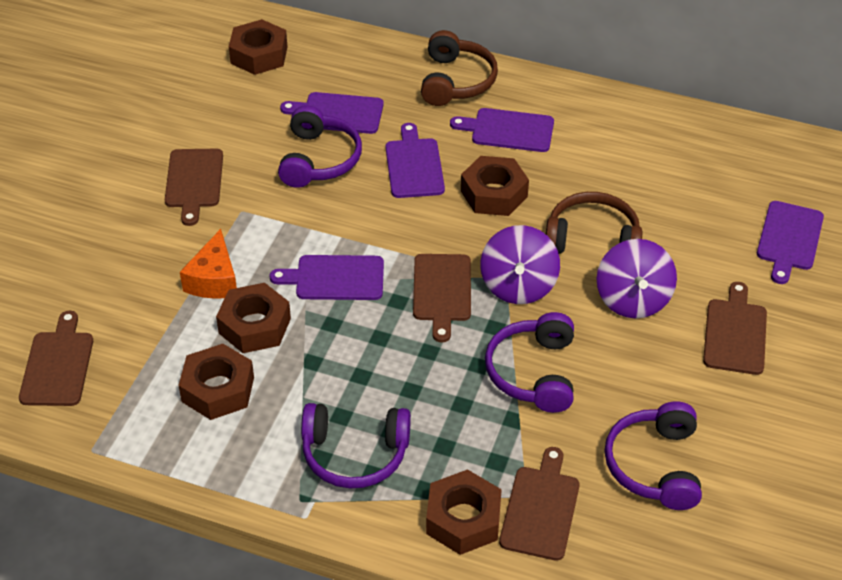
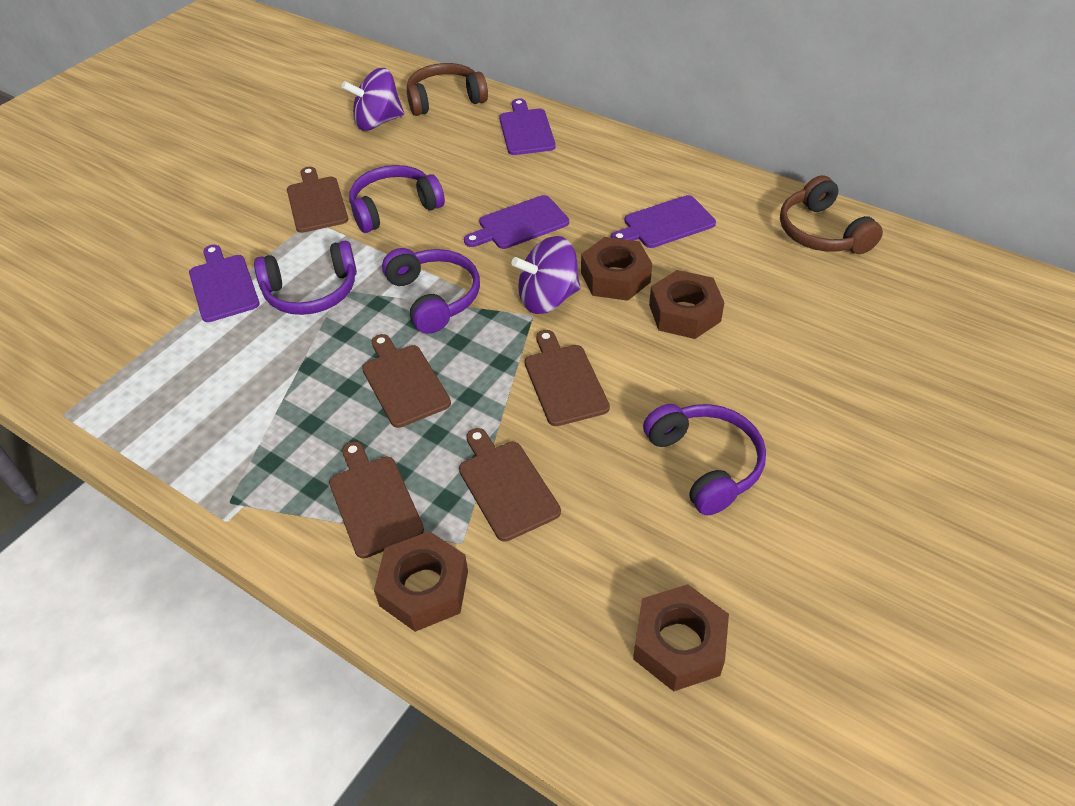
brown nut: 5 -> 4
orange cheese: 1 -> 0
purple cutting board: 5 -> 4

